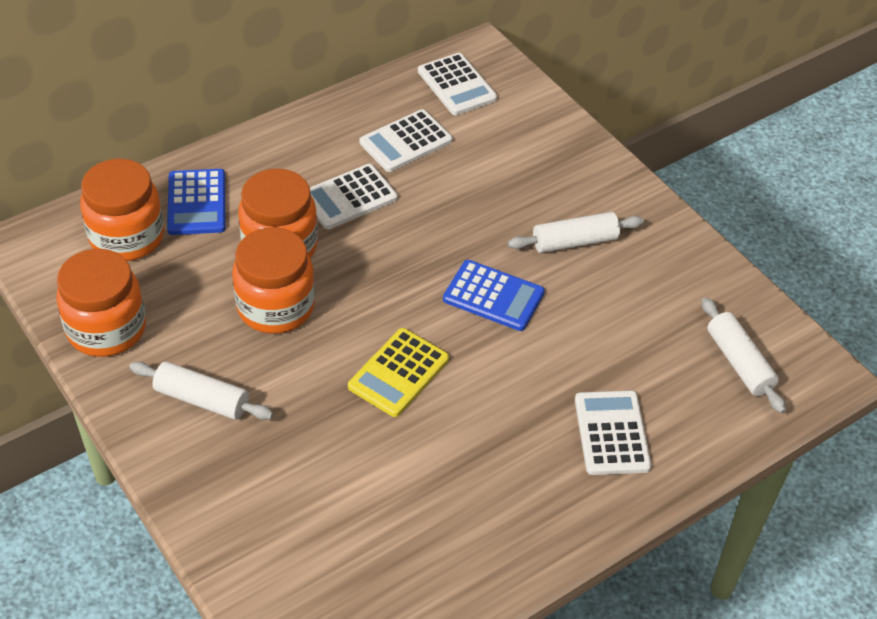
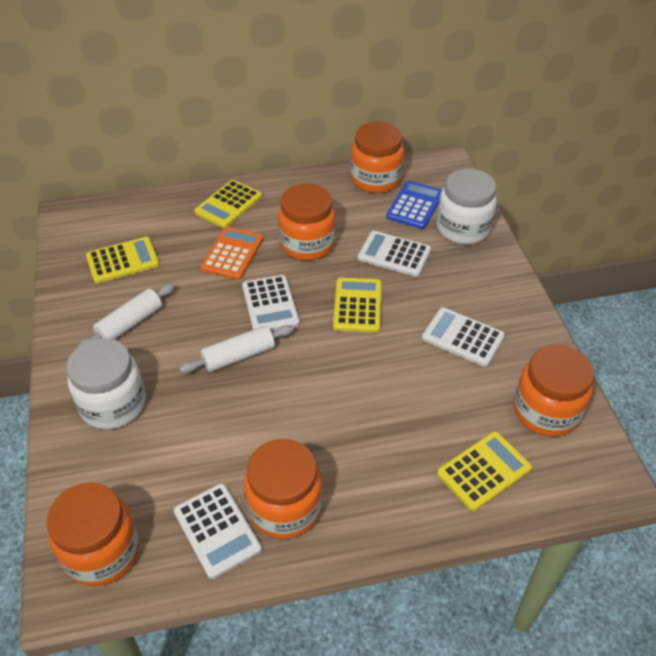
blue calculator: 2 -> 1
orange calculator: 0 -> 1
orange jar: 4 -> 5
white jar: 0 -> 2
white rolling pin: 3 -> 2
yellow calculator: 1 -> 4

